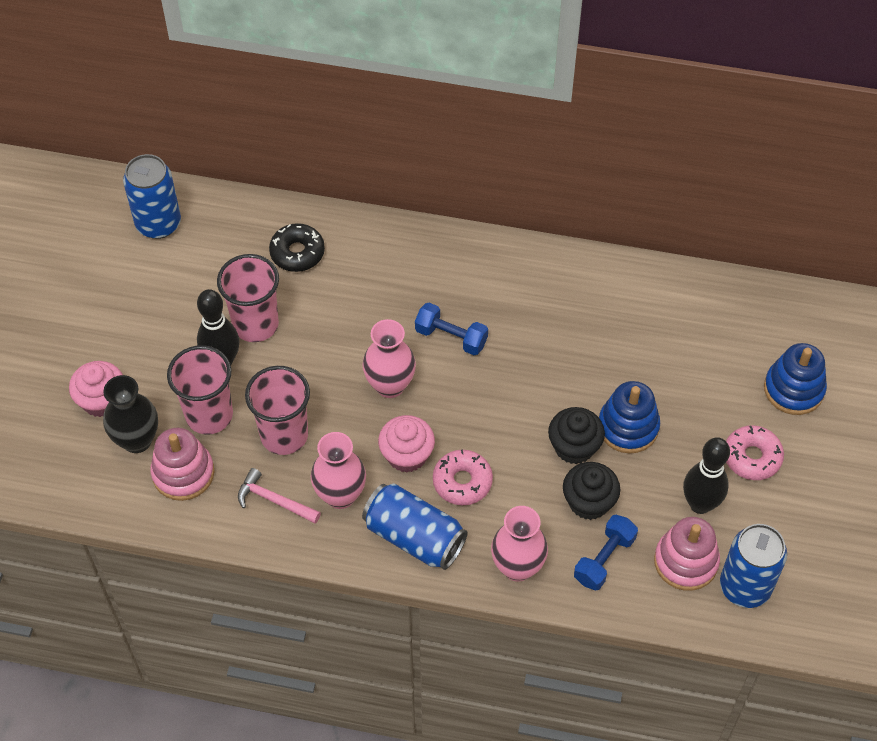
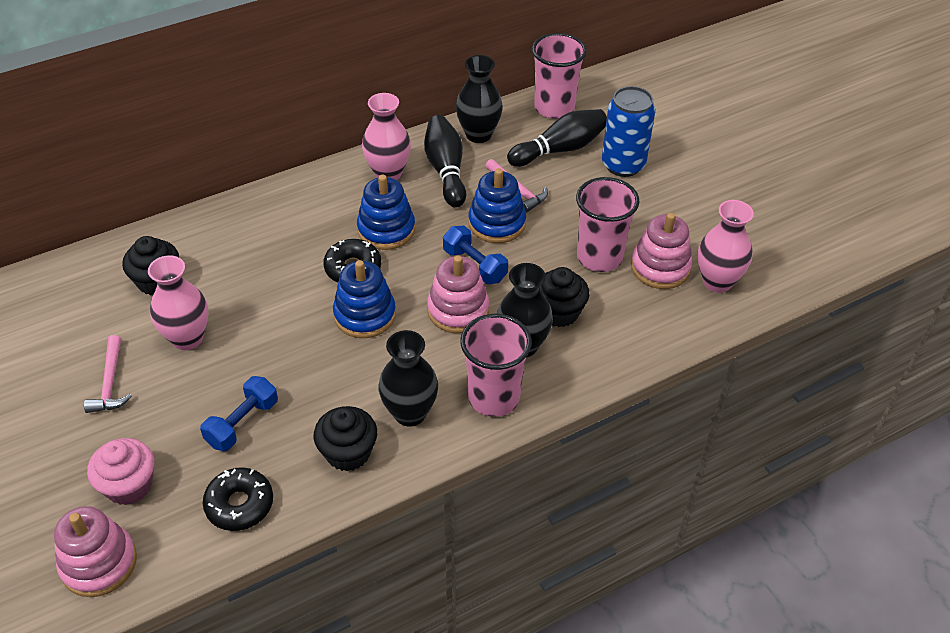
black cupcake: 2 -> 3
black donut: 1 -> 2
black vase: 1 -> 3
blue can: 3 -> 1
blue stacking toy: 2 -> 3
pink cupcake: 2 -> 1
pink donut: 2 -> 0
pink hammer: 1 -> 2
pink stacking toy: 2 -> 3

